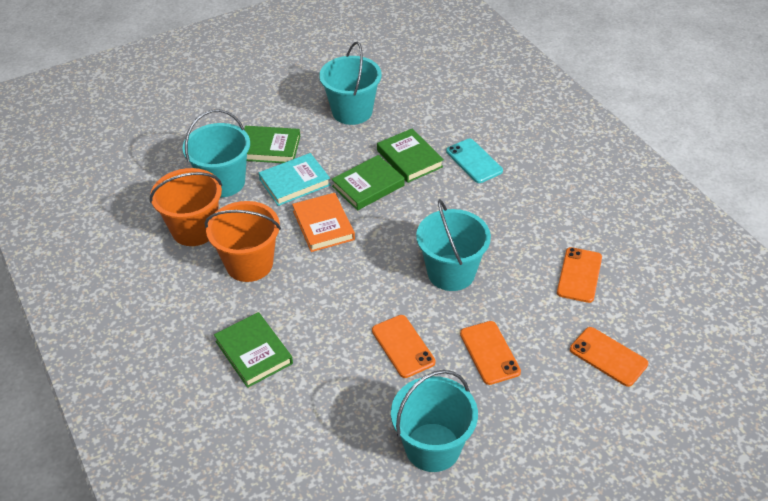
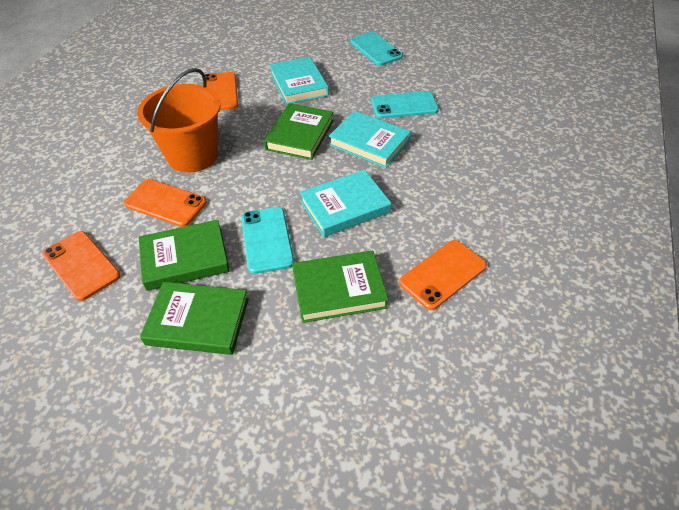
orange book: 1 -> 0
orange bucket: 2 -> 1
turquoise book: 1 -> 3
turquoise bucket: 4 -> 0
turquoise phone: 1 -> 3

